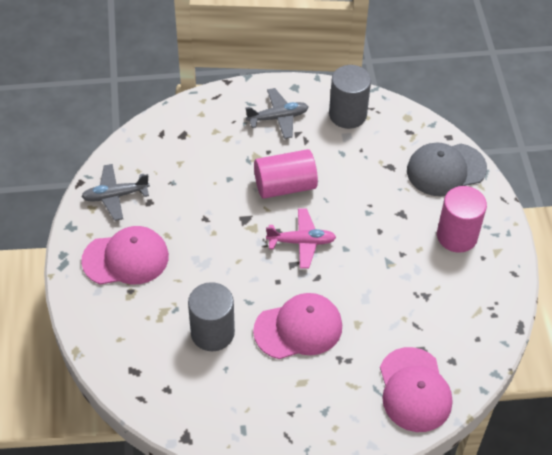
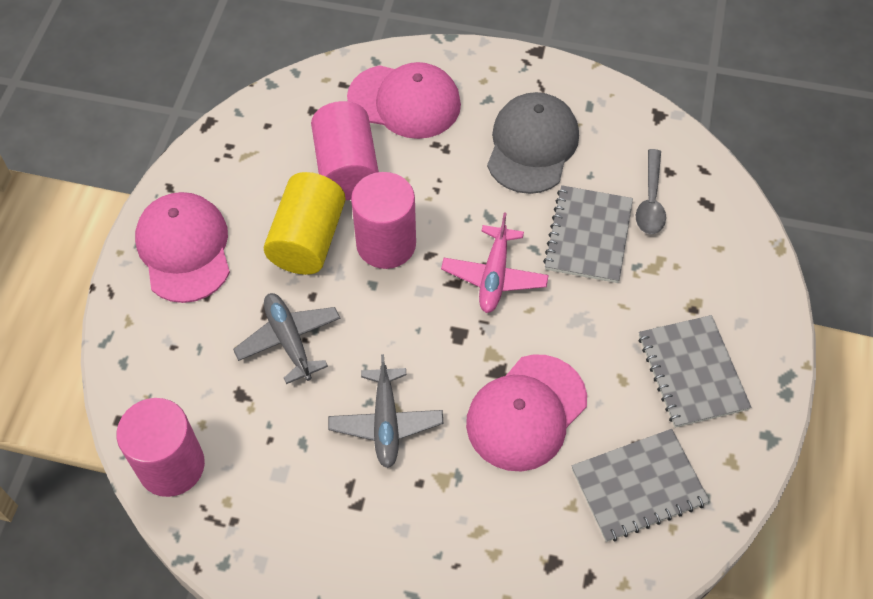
grey cylinder: 2 -> 0
grey notebook: 0 -> 3
grey spoon: 0 -> 1
pink cylinder: 2 -> 3
yellow cylinder: 0 -> 1

